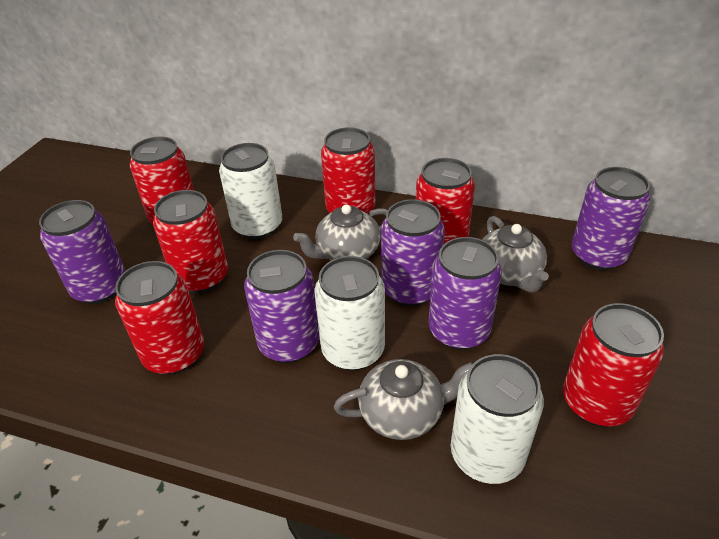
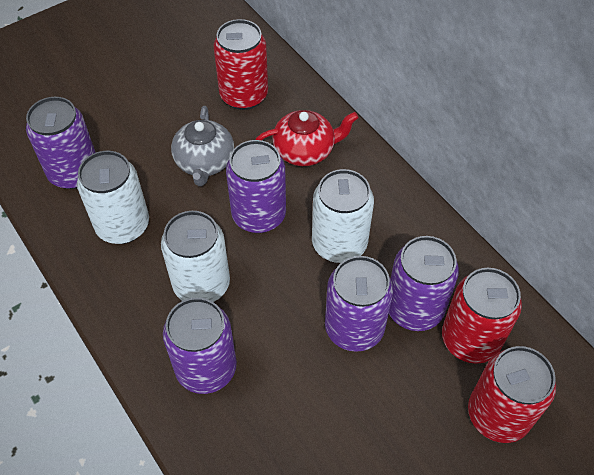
grey teapot: 3 -> 1
red can: 6 -> 3
red teapot: 0 -> 1

